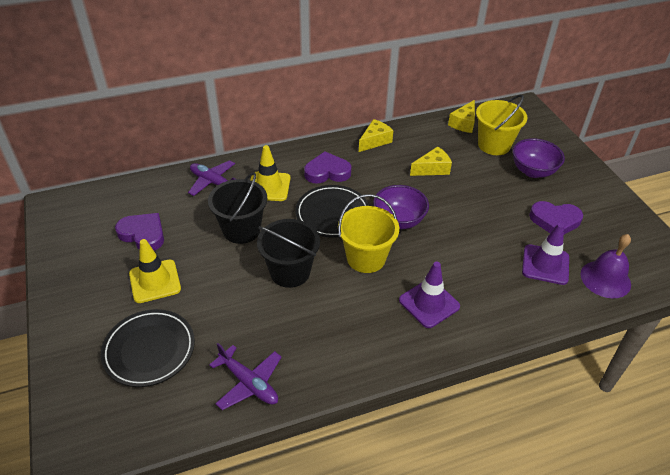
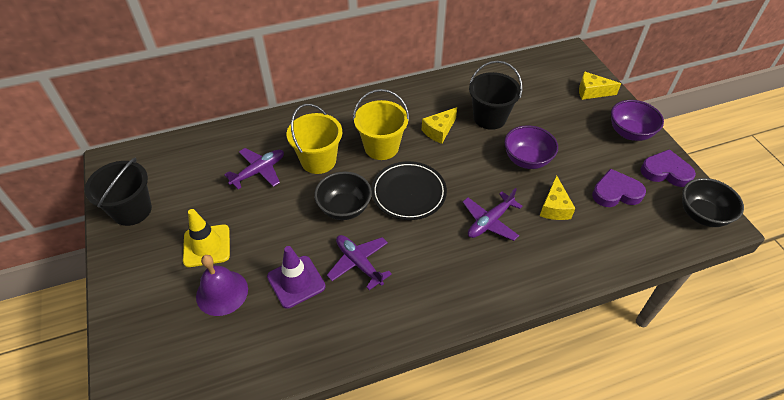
black bowl: 0 -> 2
black plate: 2 -> 1
purple heart: 3 -> 2
purple plane: 2 -> 3
purple traffic cone: 2 -> 1
yellow traffic cone: 2 -> 1

